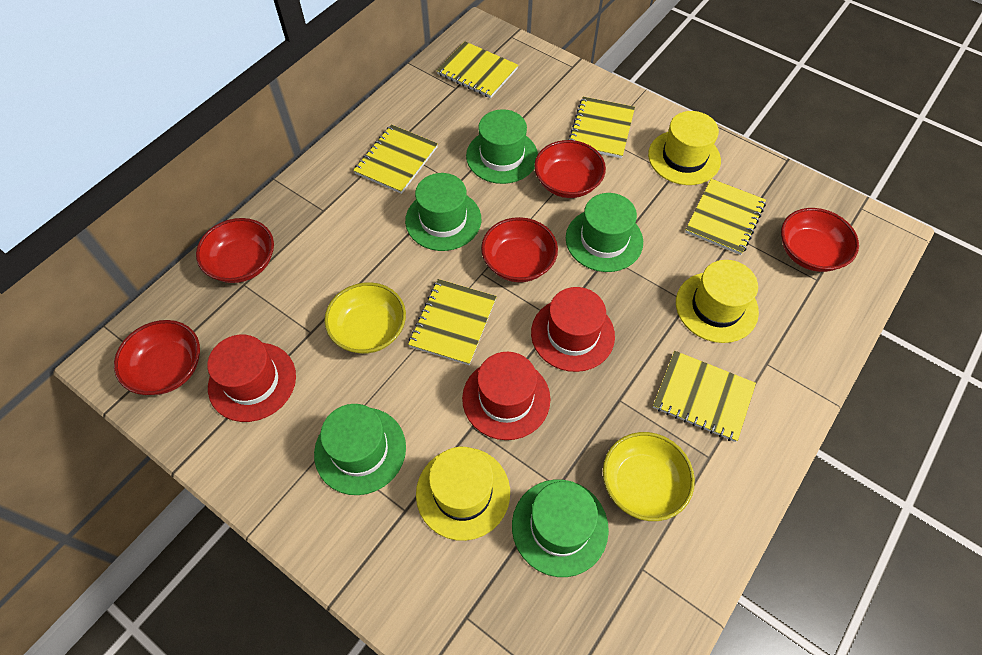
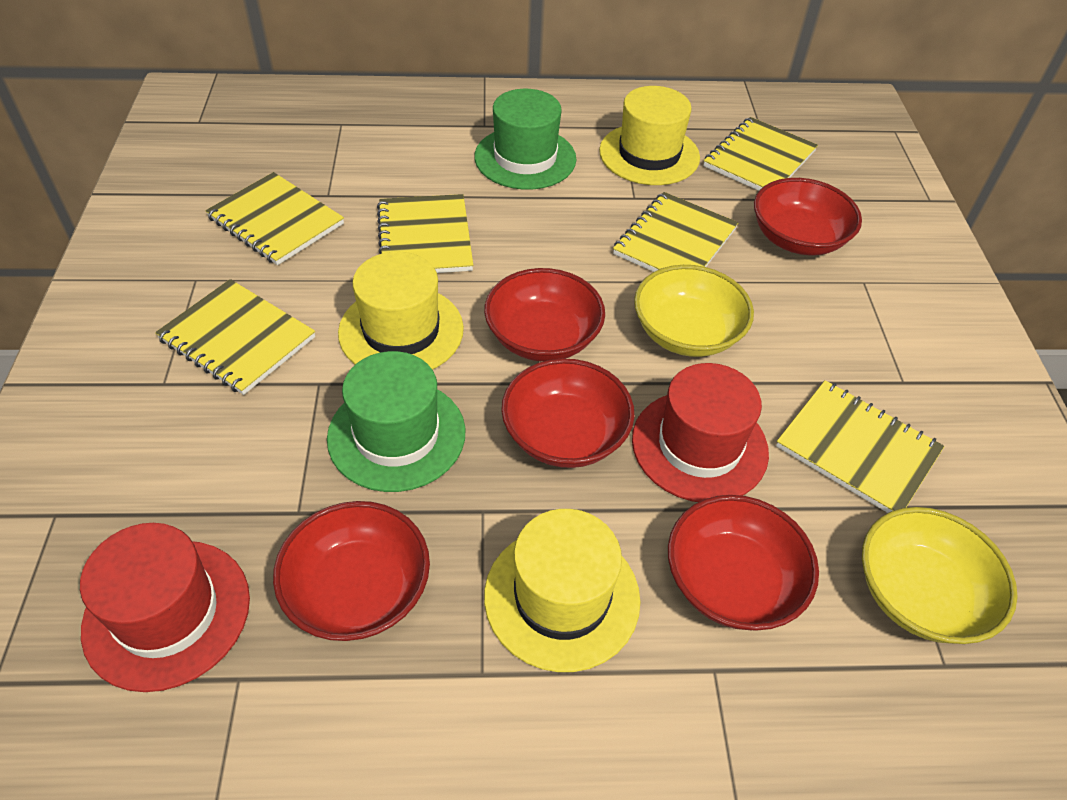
green hat: 5 -> 2
red hat: 3 -> 2

